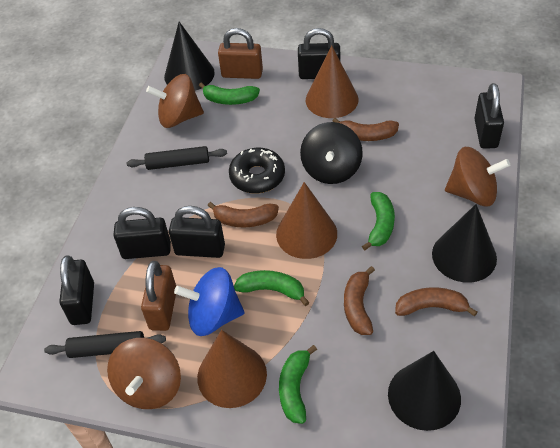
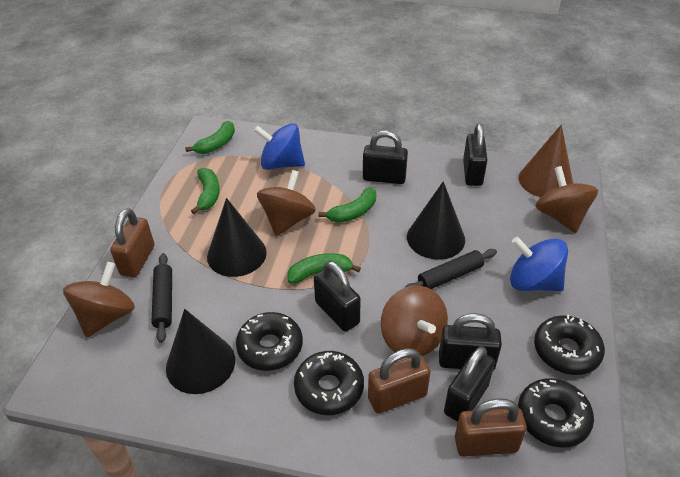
black donut: 1 -> 4
black spinning top: 1 -> 0
blue spinning top: 1 -> 2
brown banana: 4 -> 0
brown cone: 3 -> 1
brown padlock: 2 -> 3
brown spinning top: 3 -> 4

